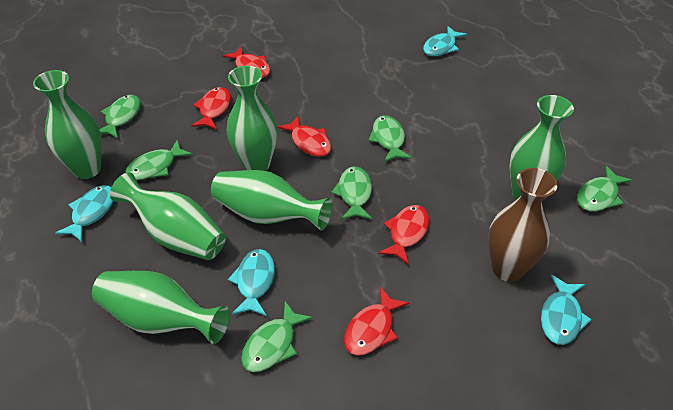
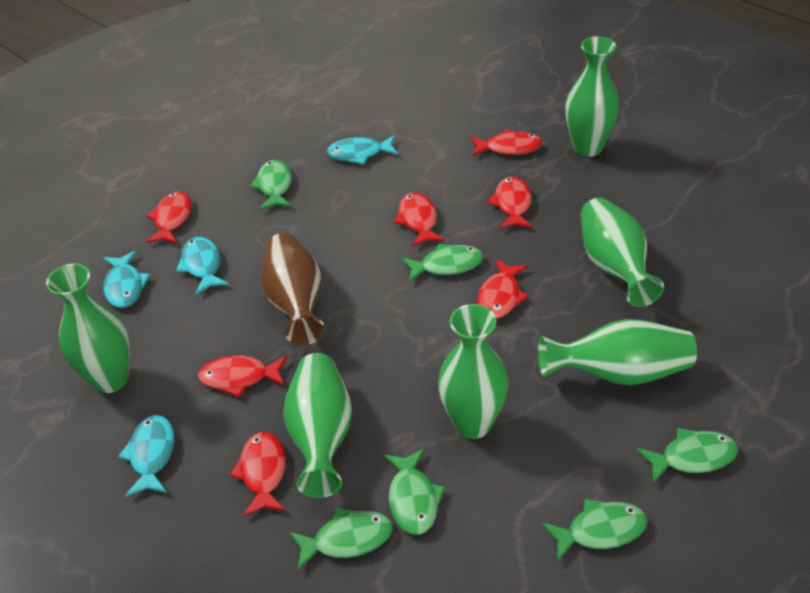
red fish: 5 -> 7

